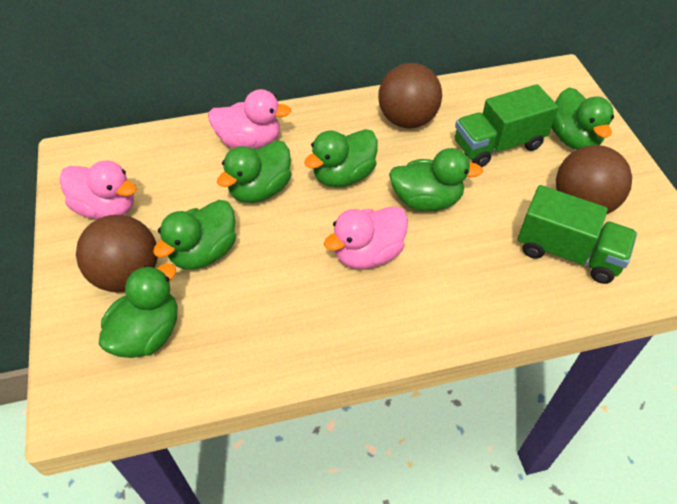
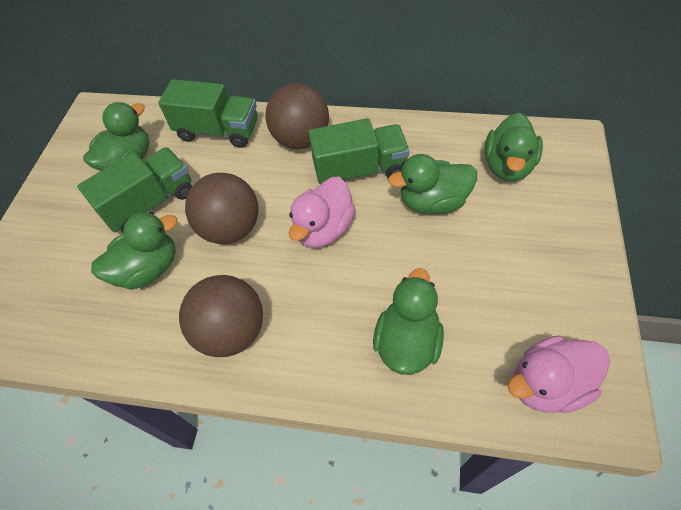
green duck: 6 -> 5
green truck: 2 -> 3
pink duck: 3 -> 2

